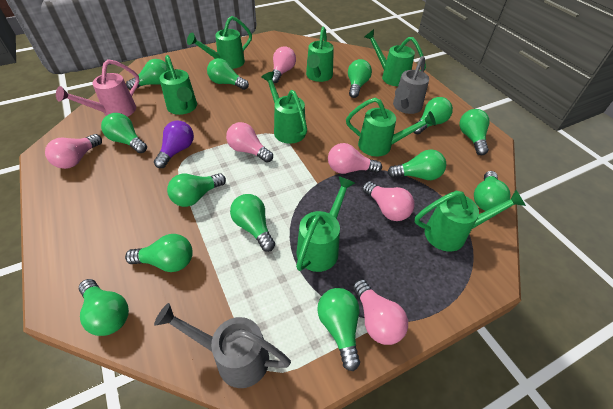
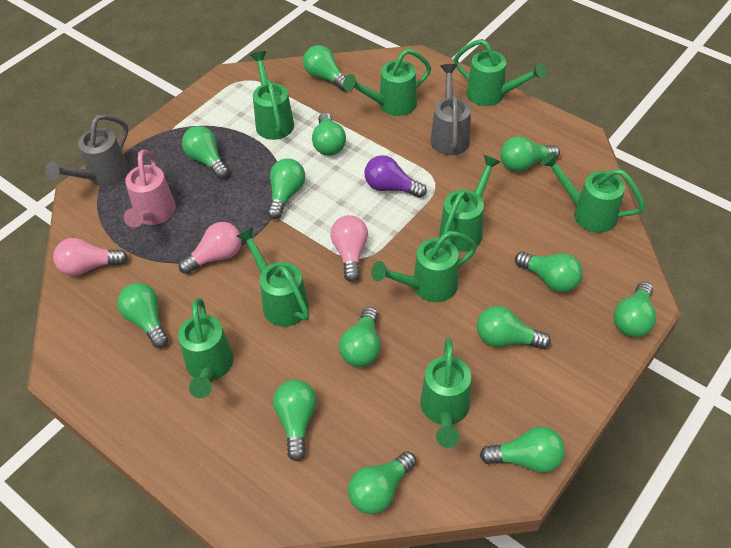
green watering can: 8 -> 9
pink light bulb: 6 -> 3

